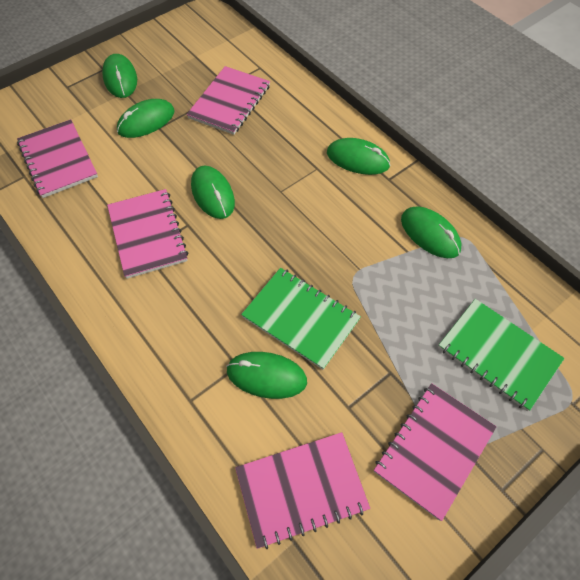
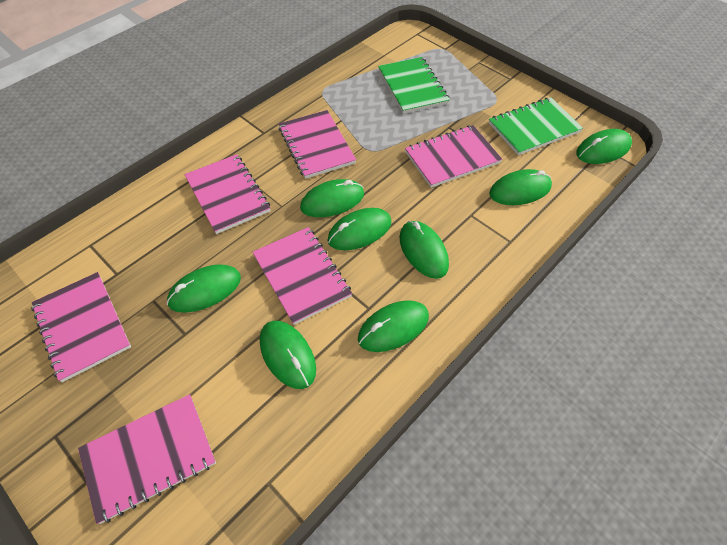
green mouse: 6 -> 8
pink notebook: 5 -> 6

